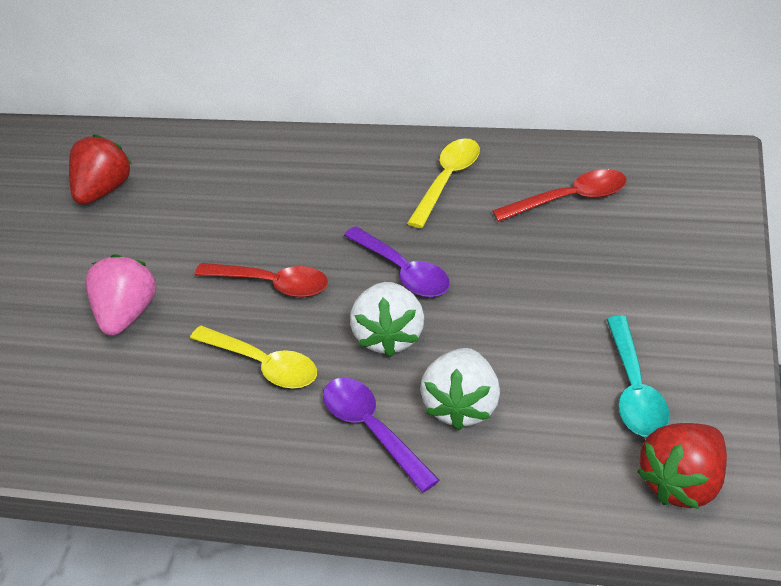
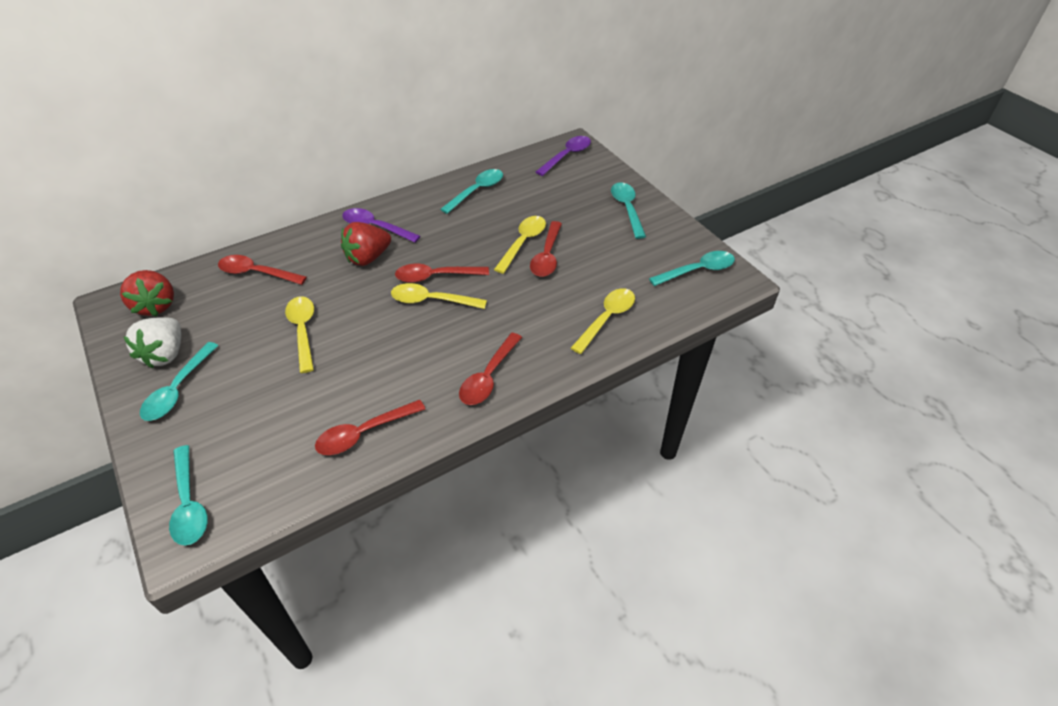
pink strawberry: 1 -> 0
red spoon: 2 -> 5
turquoise spoon: 1 -> 5
white strawberry: 2 -> 1
yellow spoon: 2 -> 4

